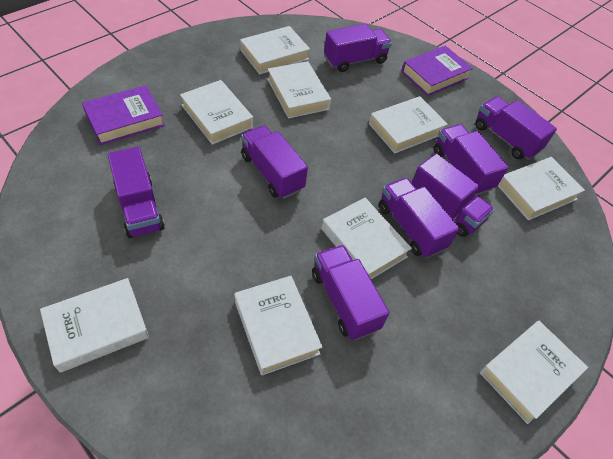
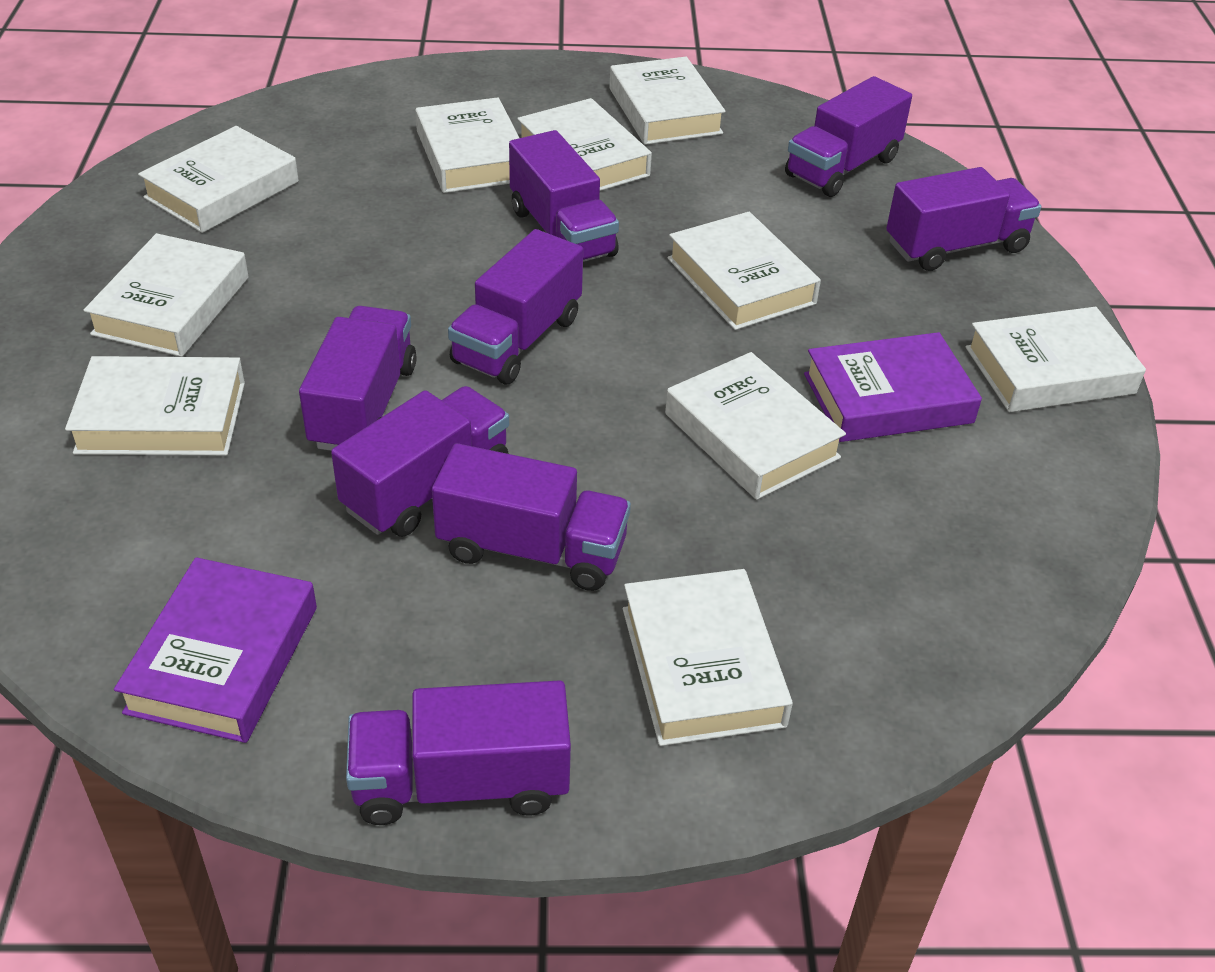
white book: 9 -> 10

